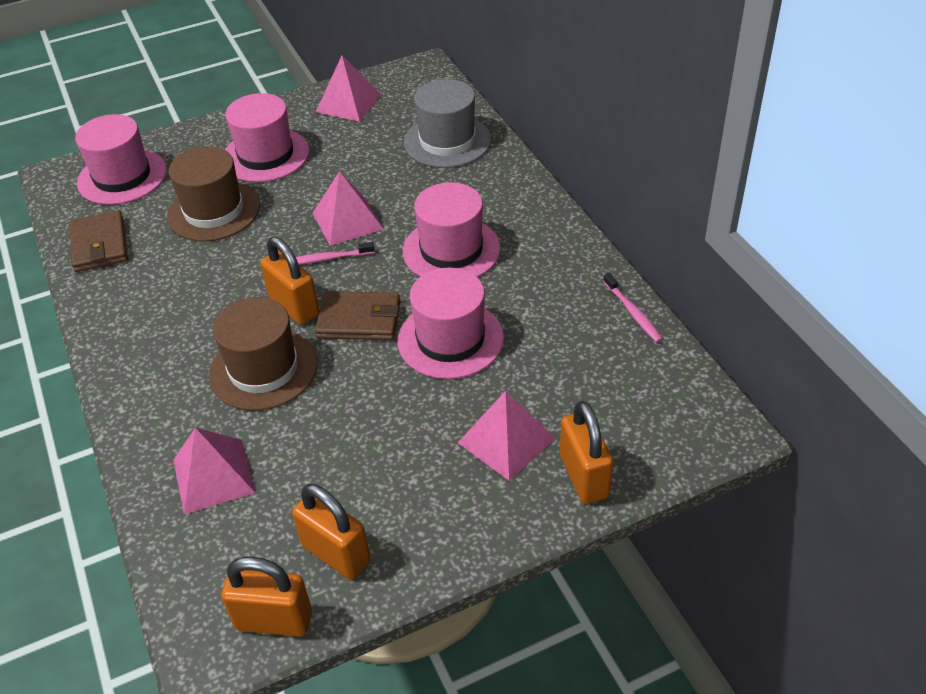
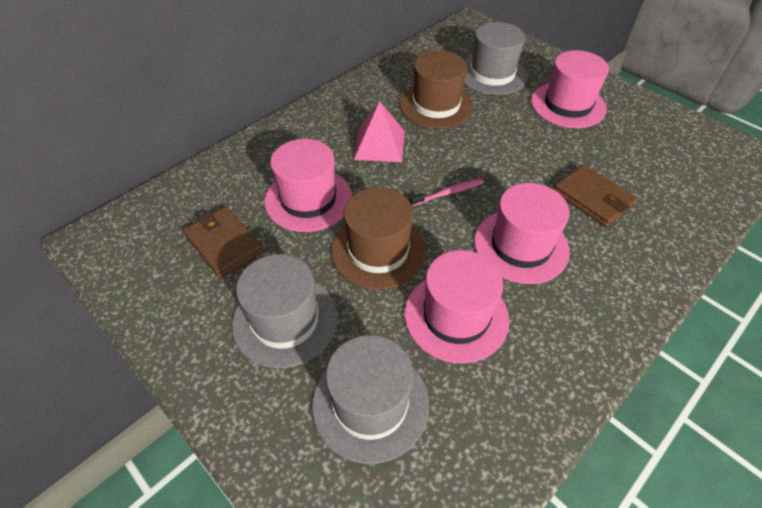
grey hat: 1 -> 3
orange padlock: 4 -> 0
pink pyramid: 4 -> 1
pink toothbrush: 2 -> 1

